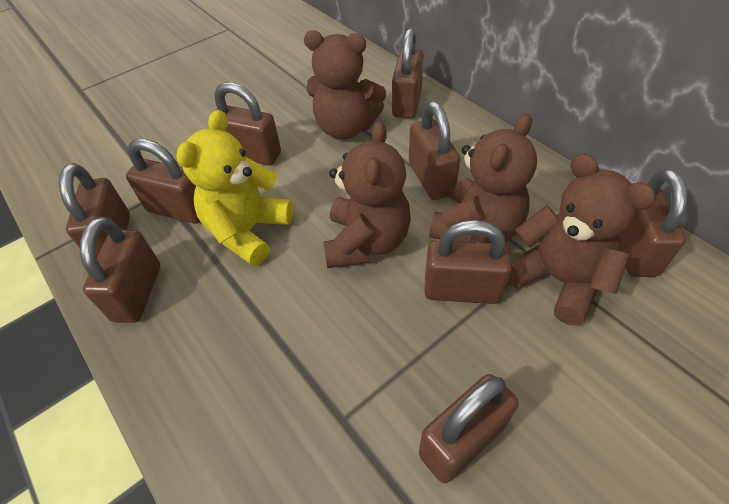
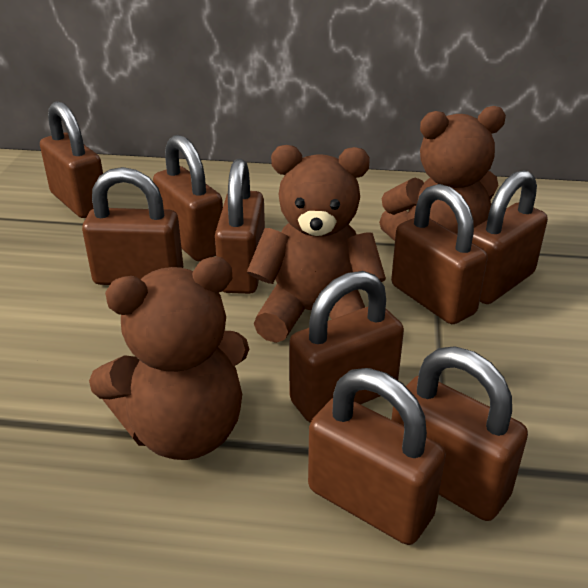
brown teddy bear: 4 -> 3
yellow teddy bear: 1 -> 0

